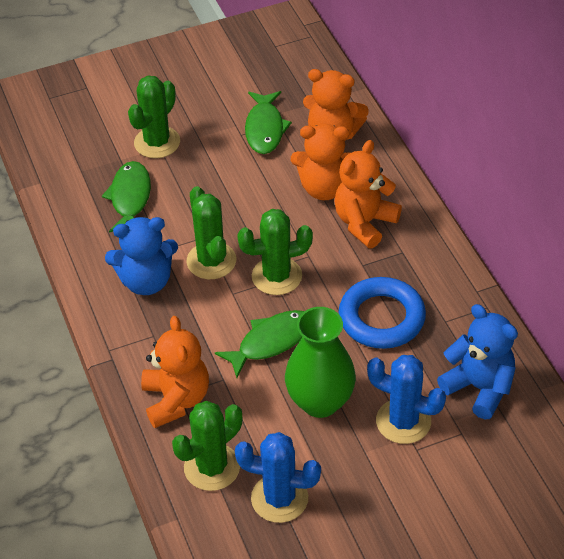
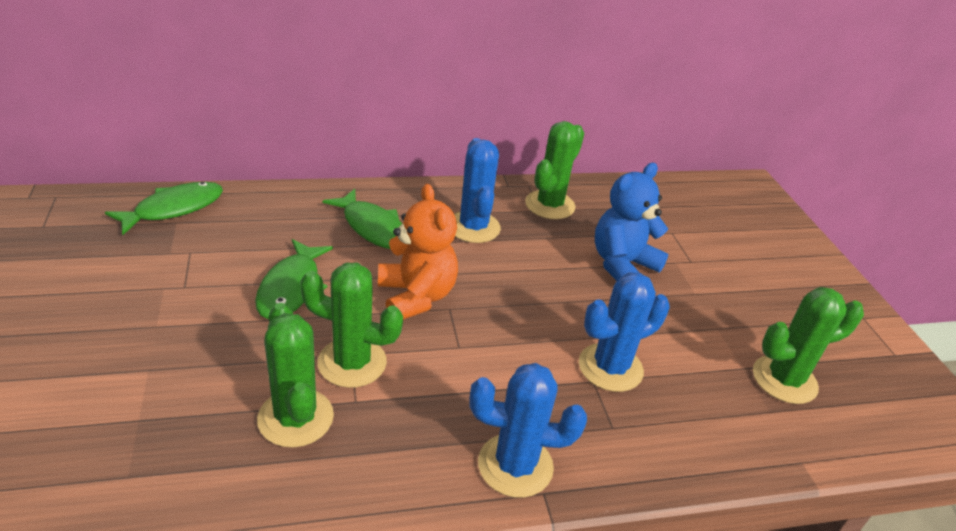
blue cactus: 2 -> 3
blue ring: 1 -> 0
blue teddy bear: 2 -> 1
green vase: 1 -> 0
orange teddy bear: 4 -> 1

